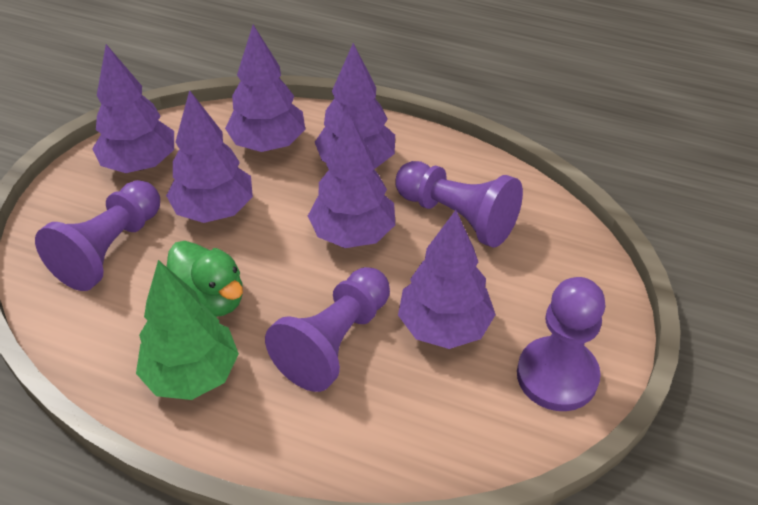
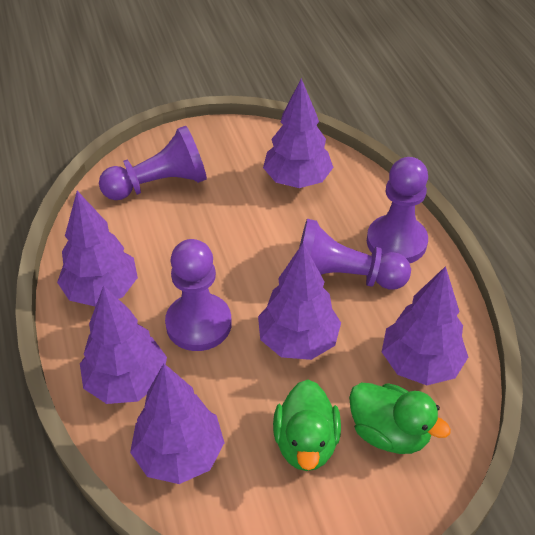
green duck: 1 -> 2
green tree: 1 -> 0

